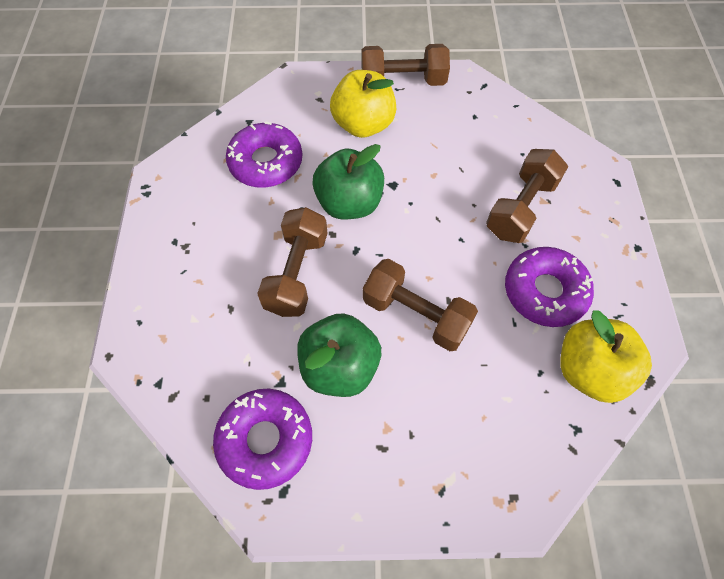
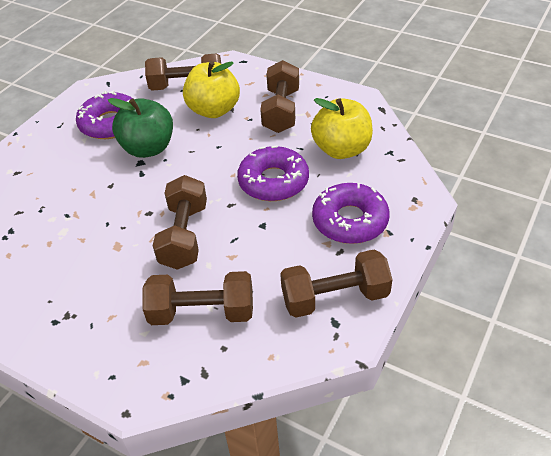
brown dumbbell: 4 -> 5
green apple: 2 -> 1

